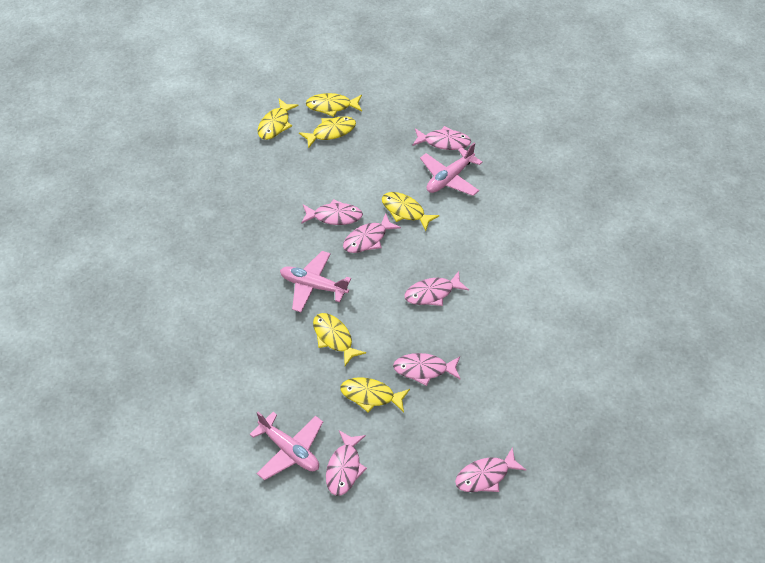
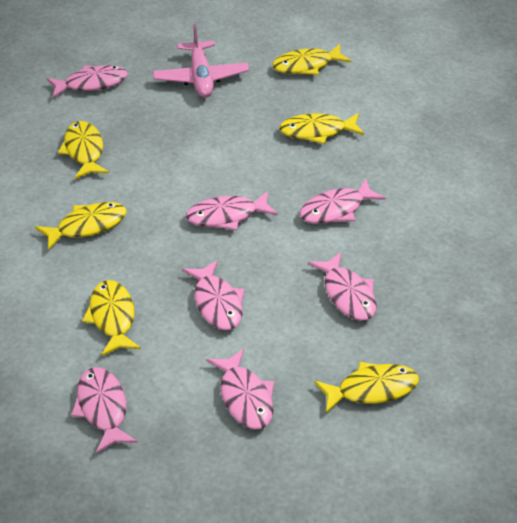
pink plane: 3 -> 1

